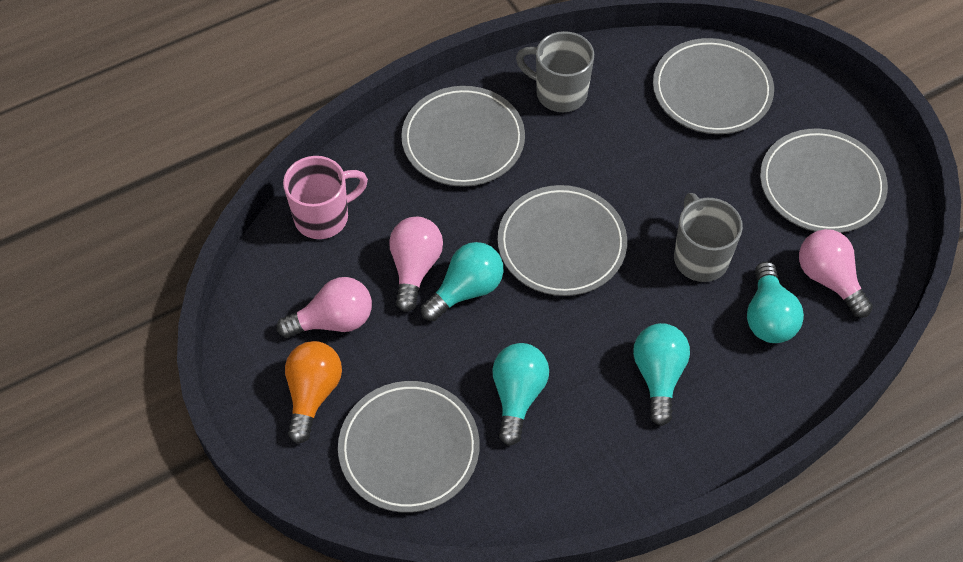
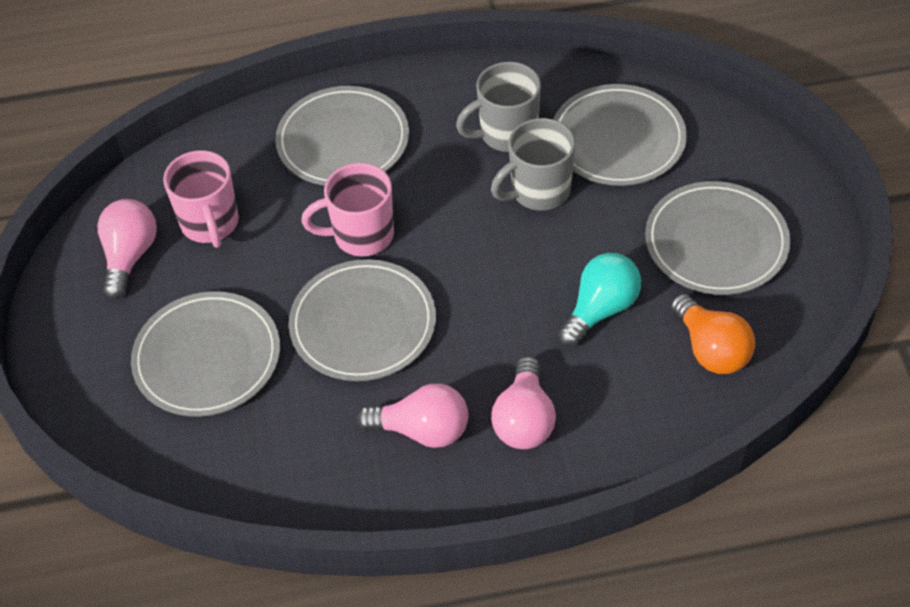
pink mug: 1 -> 2
turquoise light bulb: 4 -> 1

